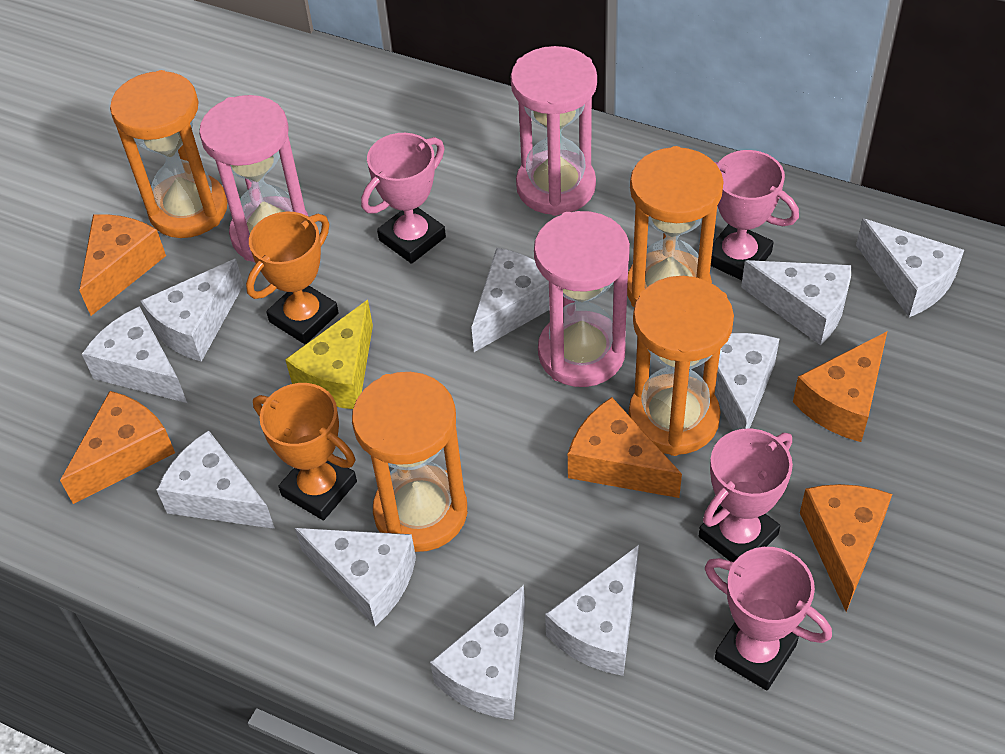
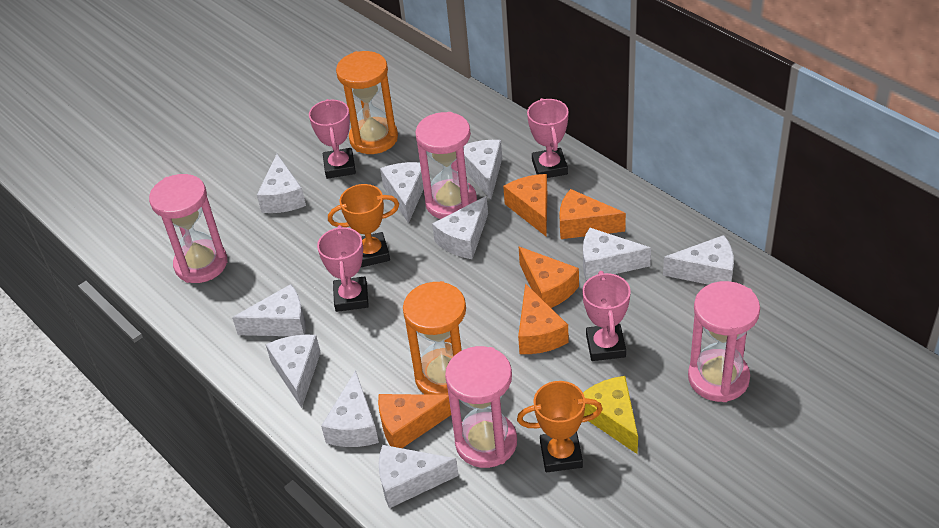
orange hourglass: 4 -> 2
pink hourglass: 3 -> 4

